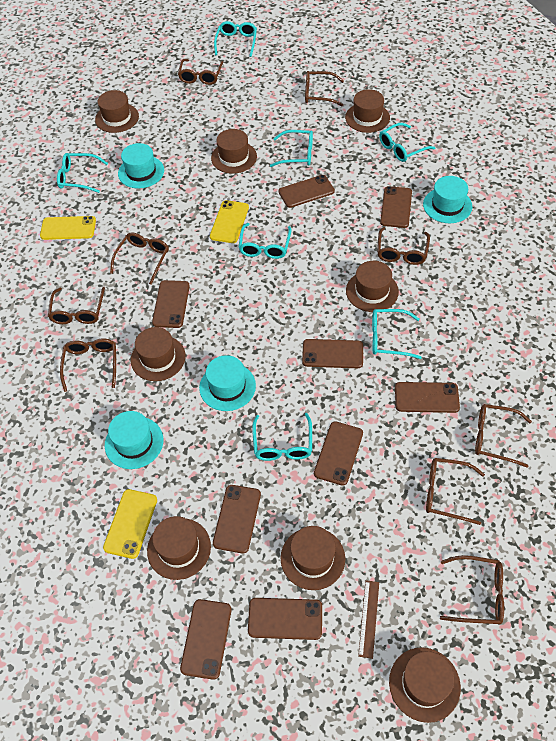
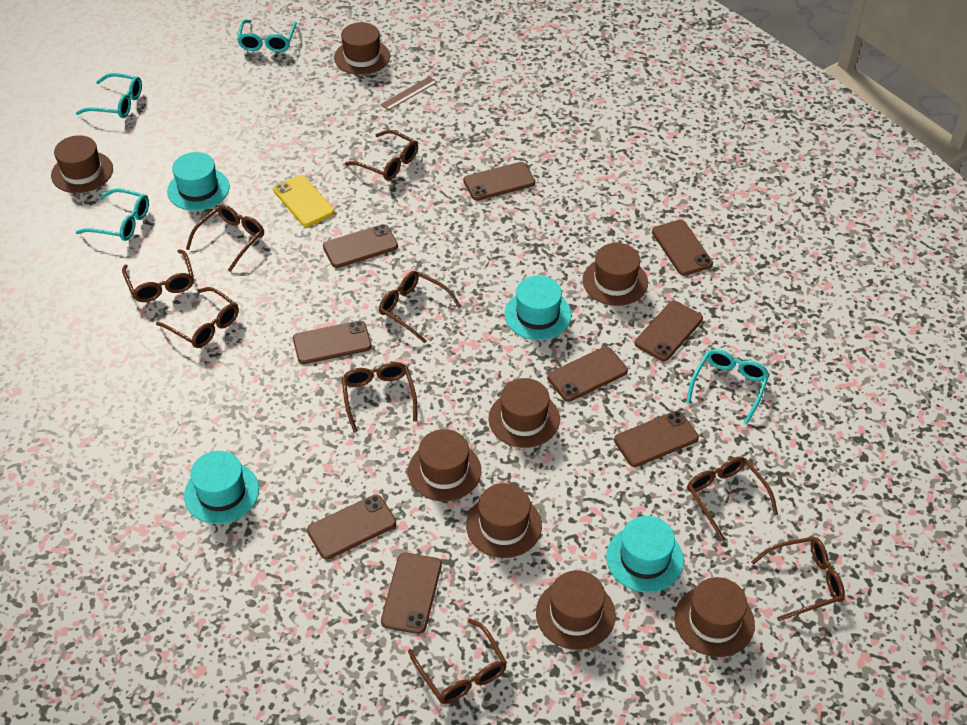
turquoise glasses: 7 -> 4
yellow phone: 3 -> 1

